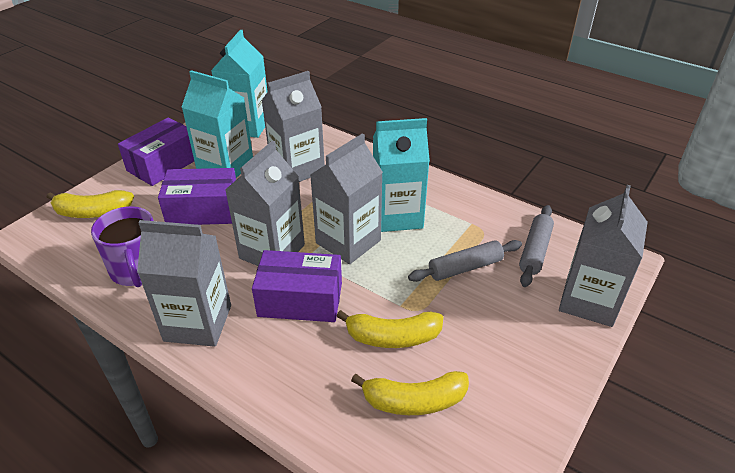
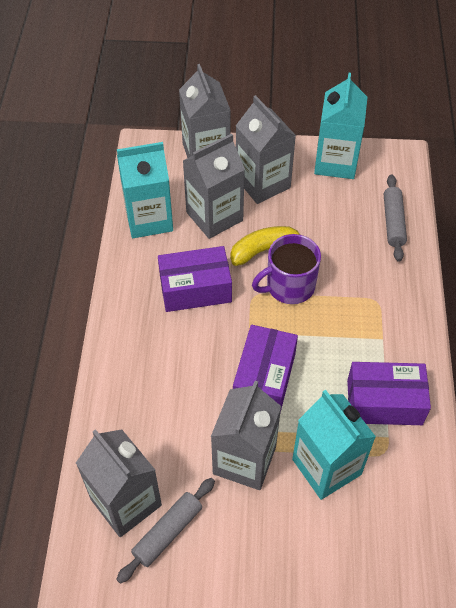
yellow banana: 3 -> 1

